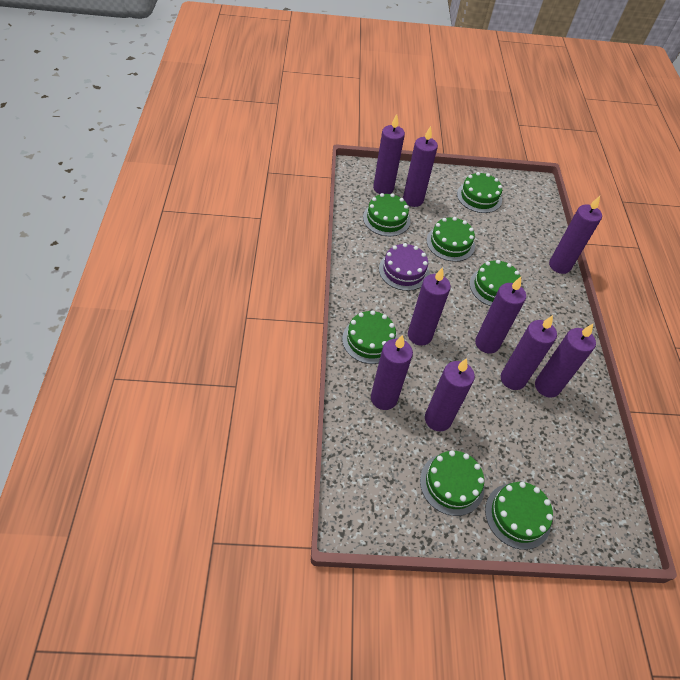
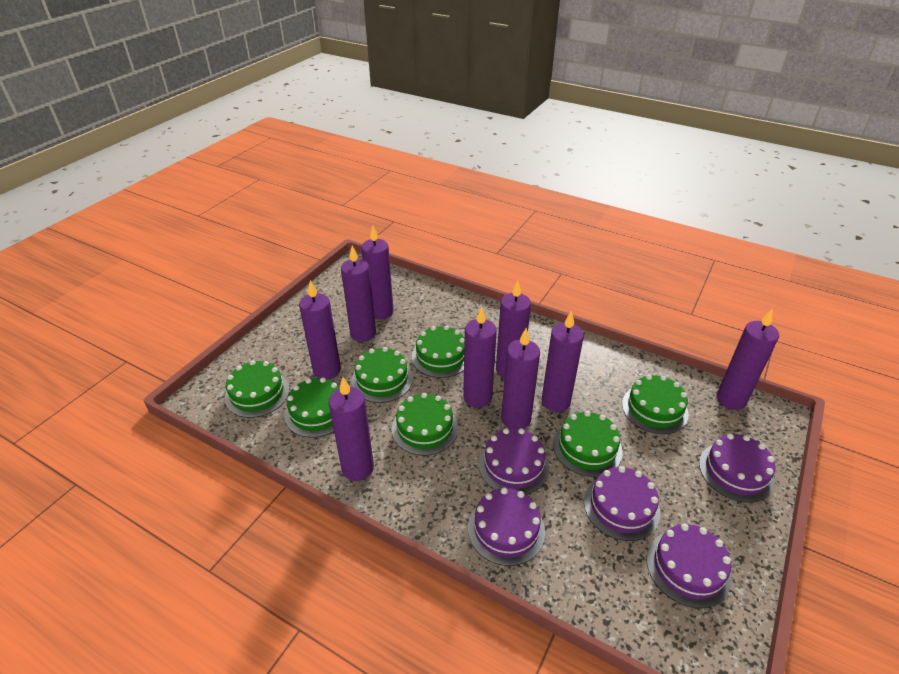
purple cake: 1 -> 5

